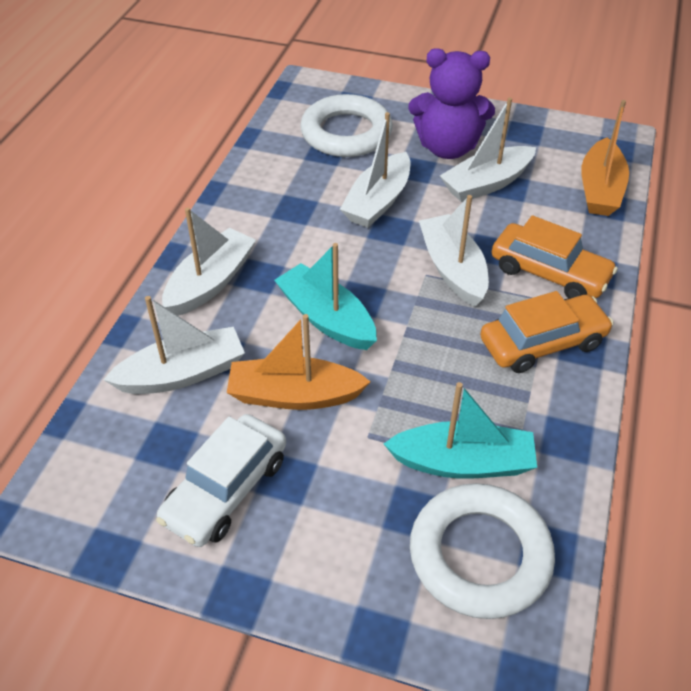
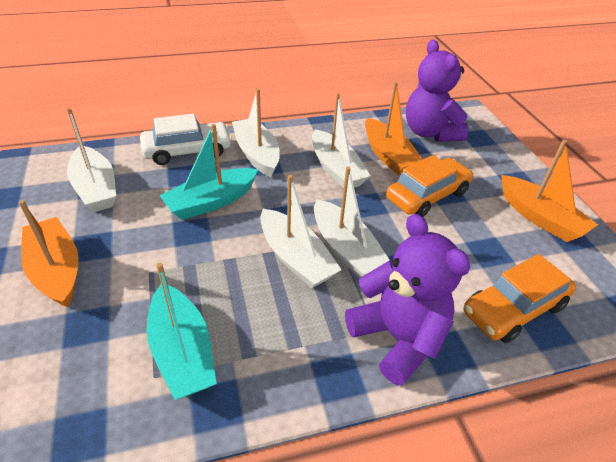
orange boat: 2 -> 3
purple teddy bear: 1 -> 2
white ring: 2 -> 0

